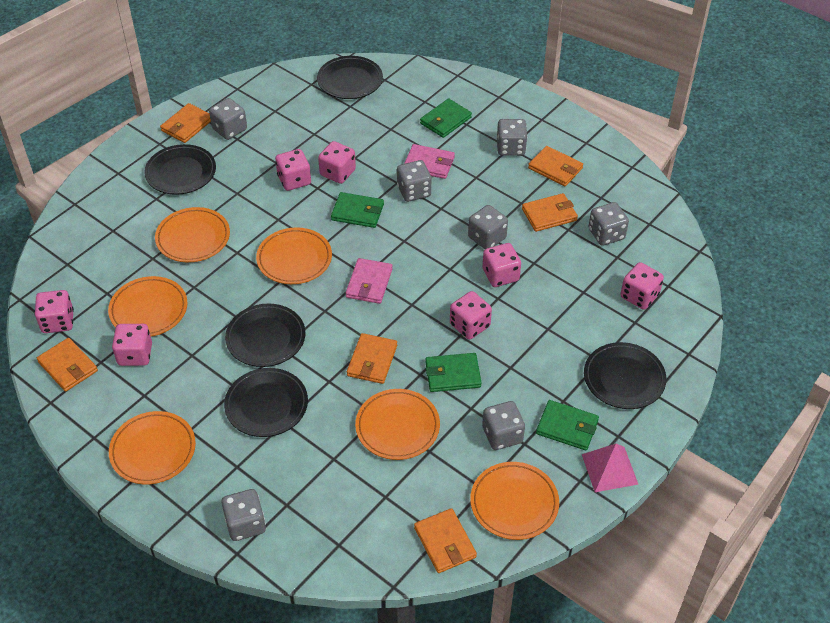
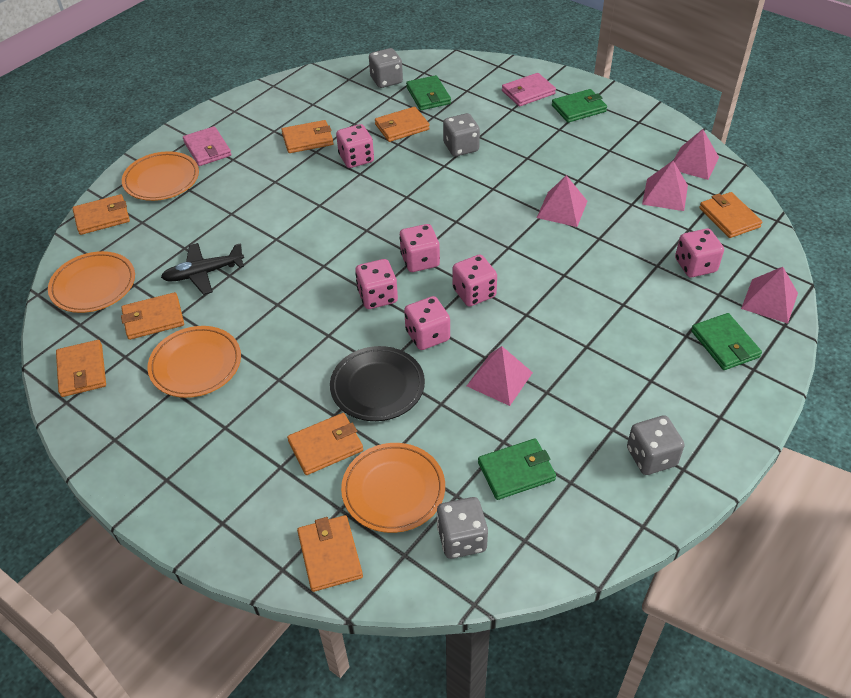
black plane: 0 -> 1
black plate: 5 -> 1
grey dice: 7 -> 4
orange plate: 6 -> 4
orange wallet: 6 -> 8
pink dice: 7 -> 6
pink pyramid: 1 -> 5

